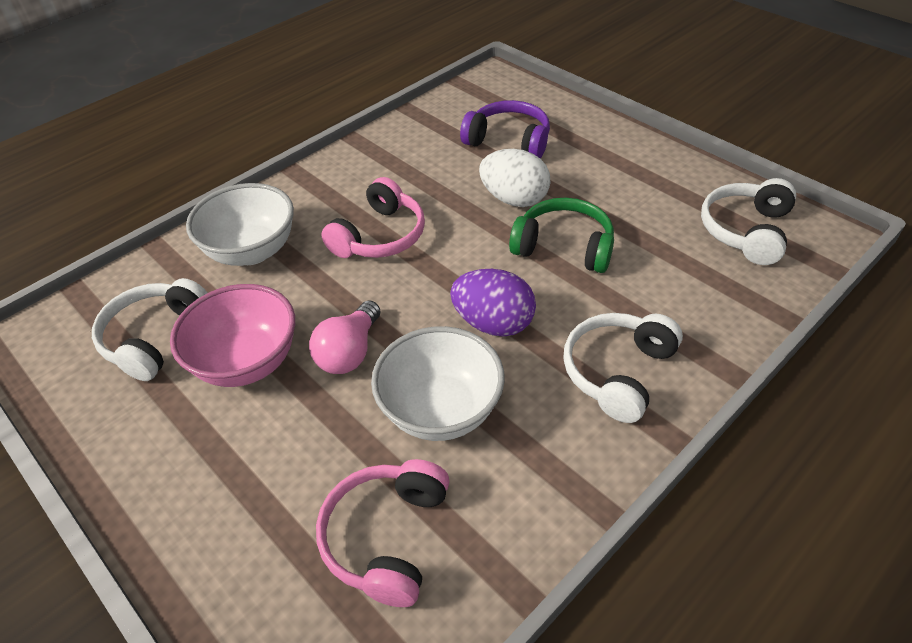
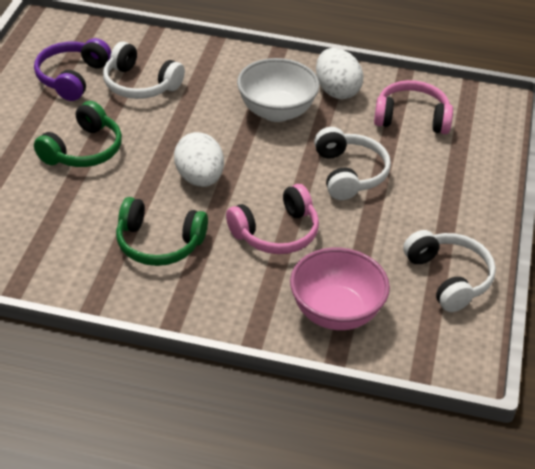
green headphones: 1 -> 2
pink light bulb: 1 -> 0
purple egg: 1 -> 0
white bowl: 2 -> 1
white egg: 1 -> 2

